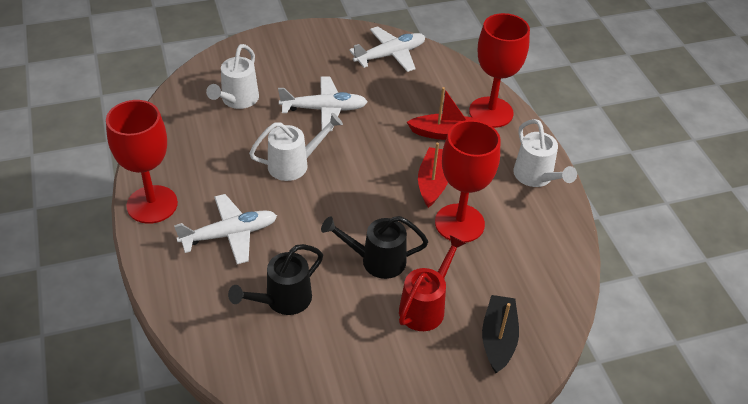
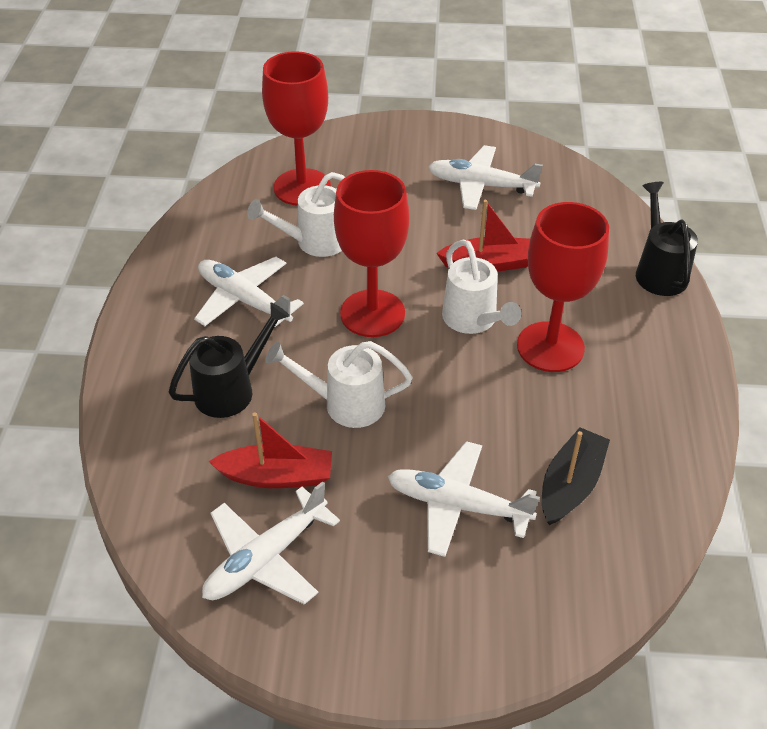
red watering can: 1 -> 0
white plane: 3 -> 4

